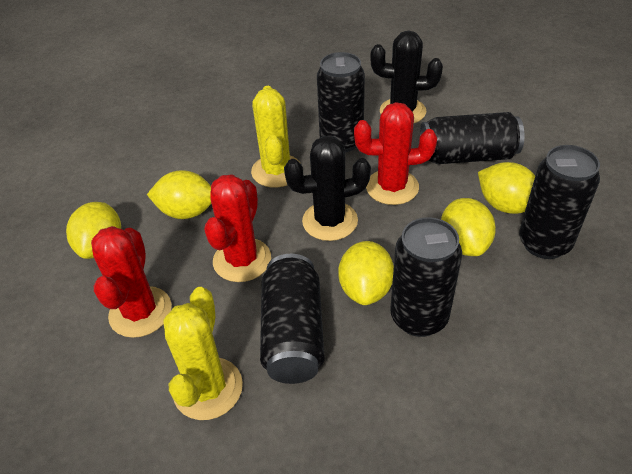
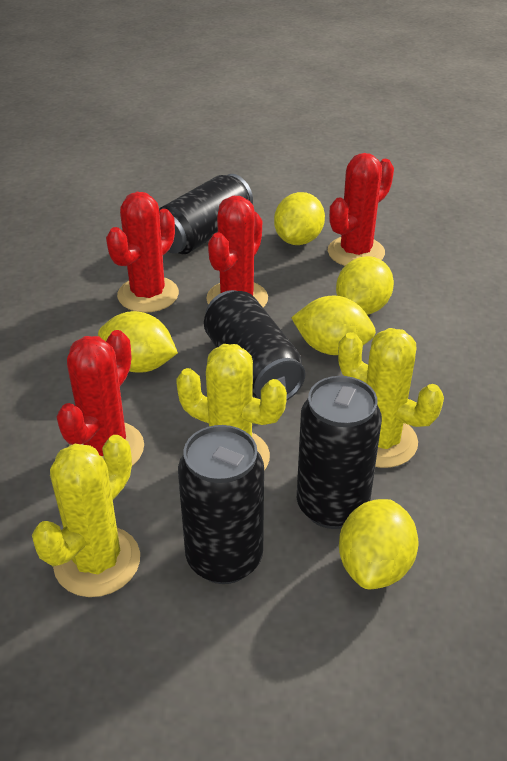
black cactus: 2 -> 0
black can: 5 -> 4
red cactus: 3 -> 4
yellow cactus: 2 -> 3

